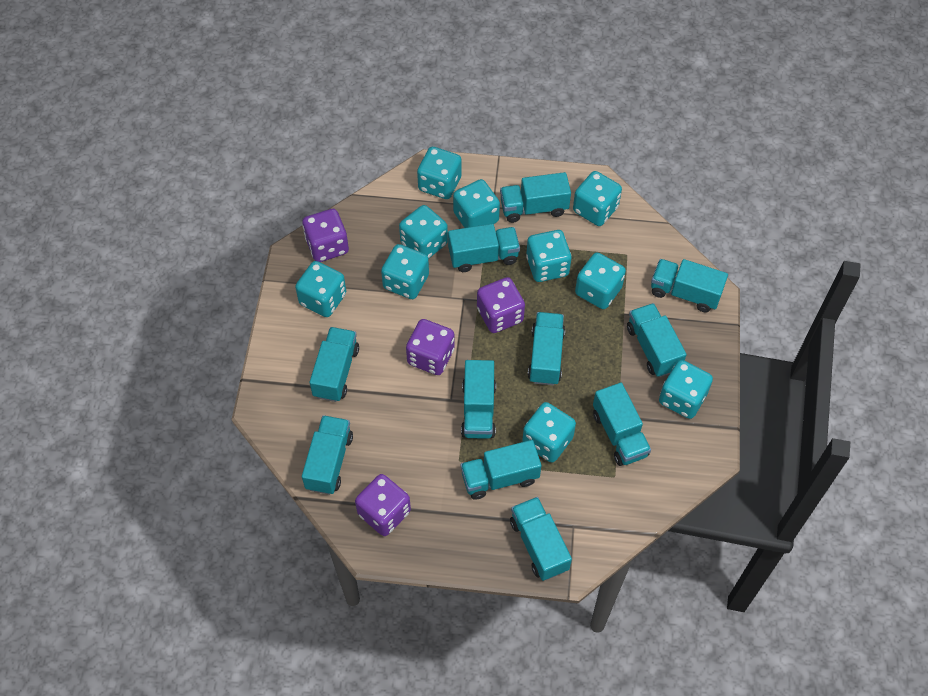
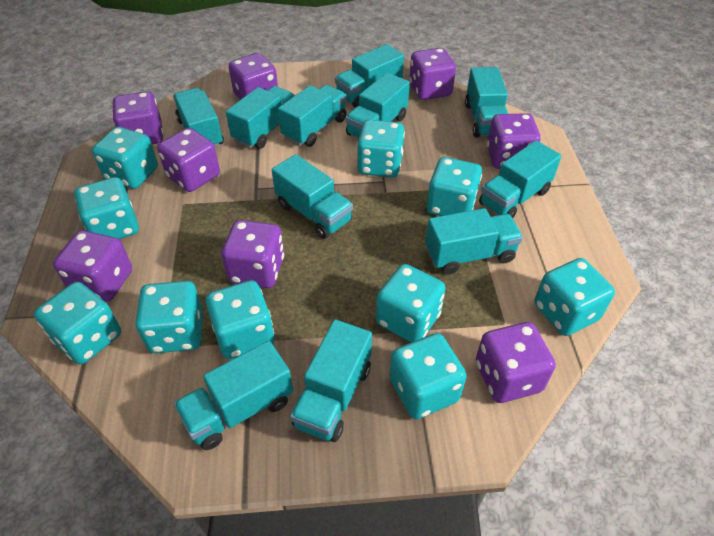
purple dice: 4 -> 8

